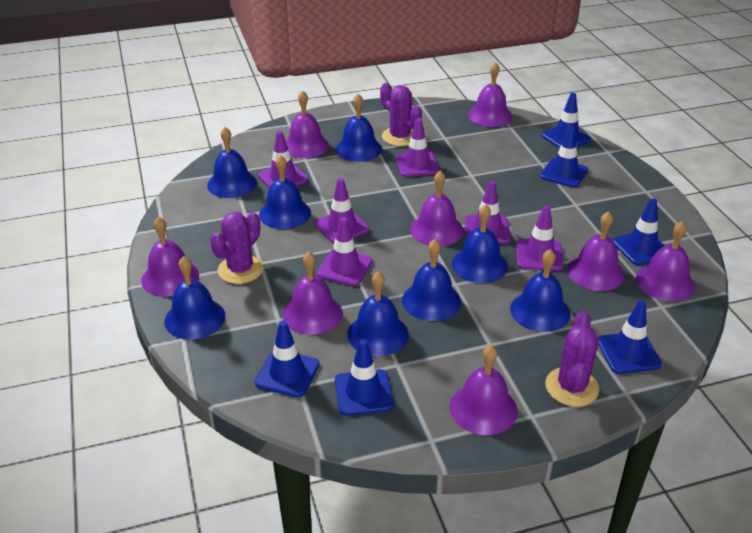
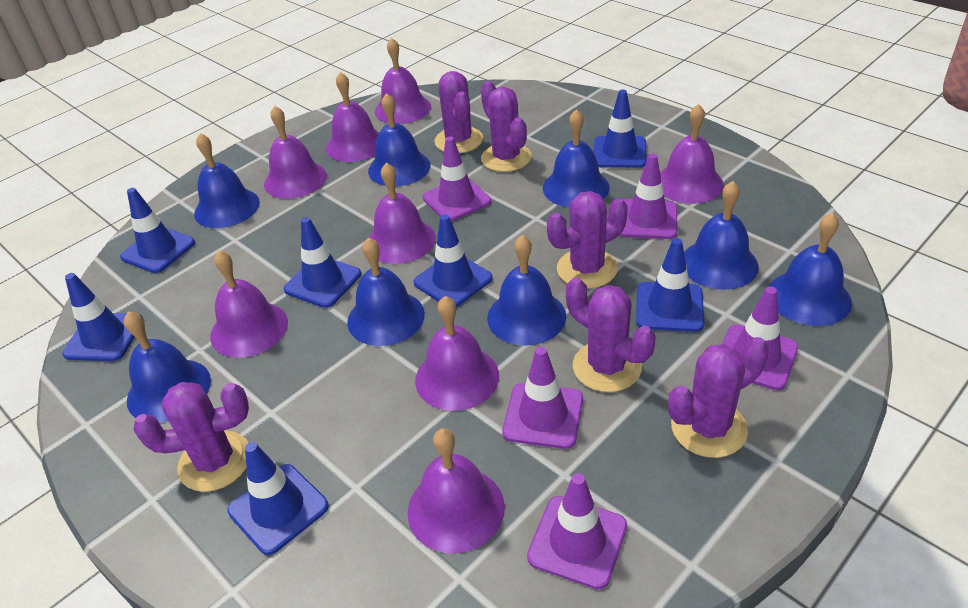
blue traffic cone: 6 -> 7
purple cactus: 3 -> 6
purple traffic cone: 6 -> 5

